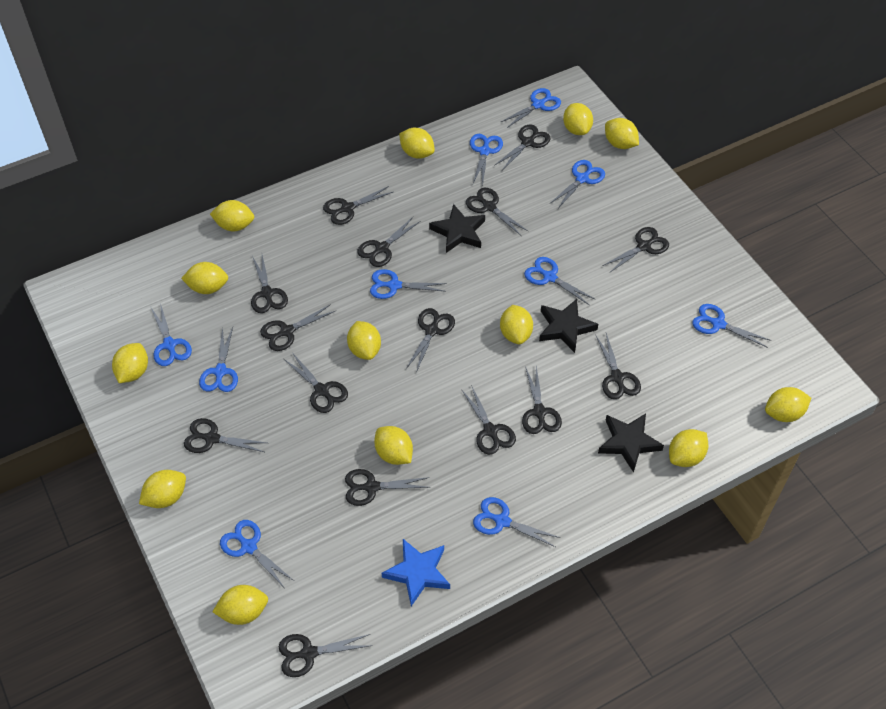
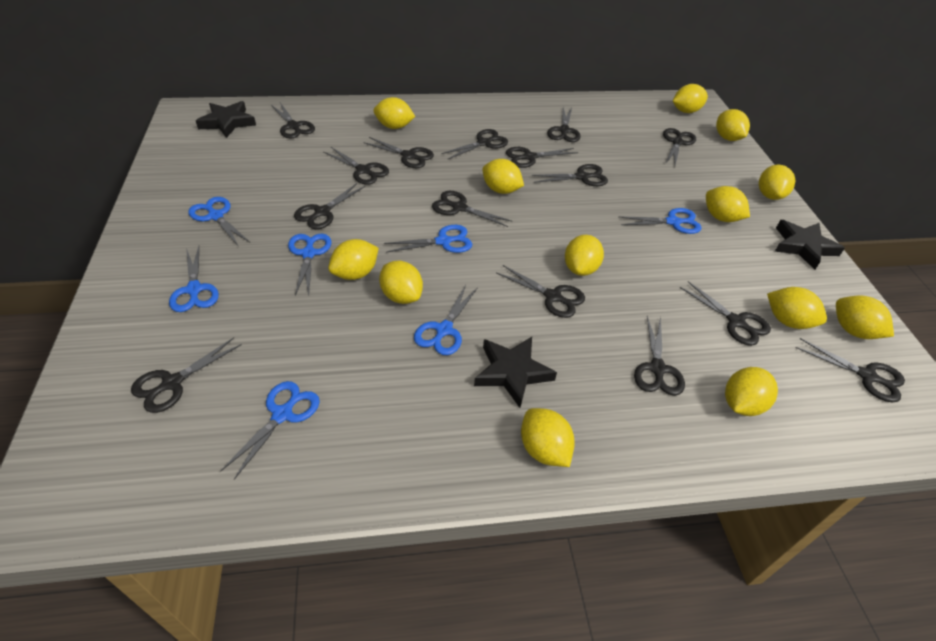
blue scissors: 10 -> 7
blue star: 1 -> 0

